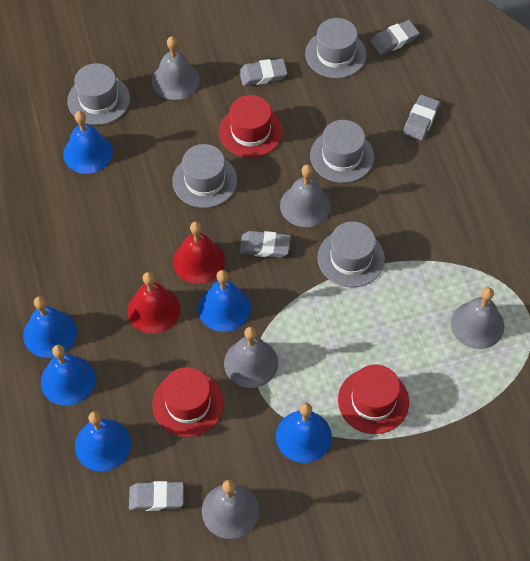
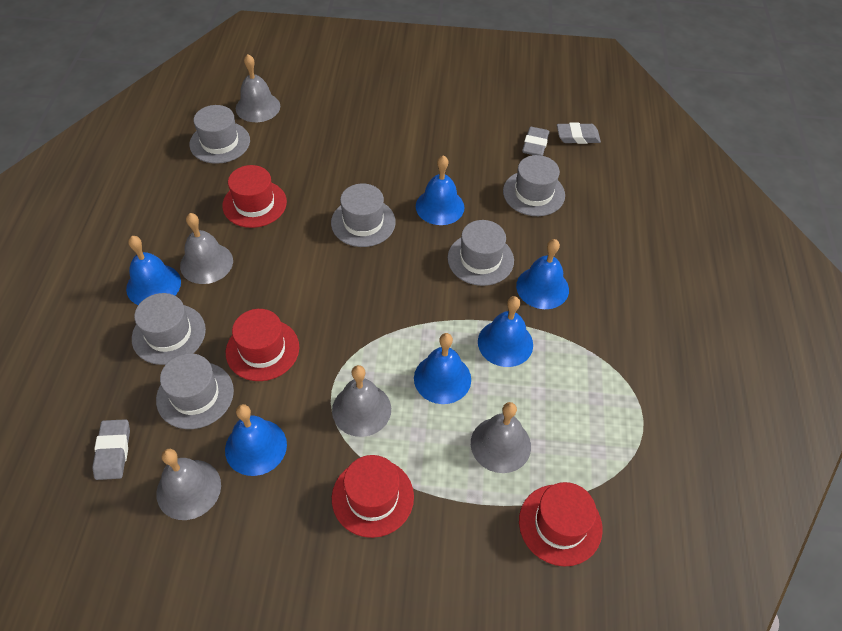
grey eraser: 5 -> 3
grey hat: 5 -> 6
red bell: 2 -> 0
red hat: 3 -> 4

